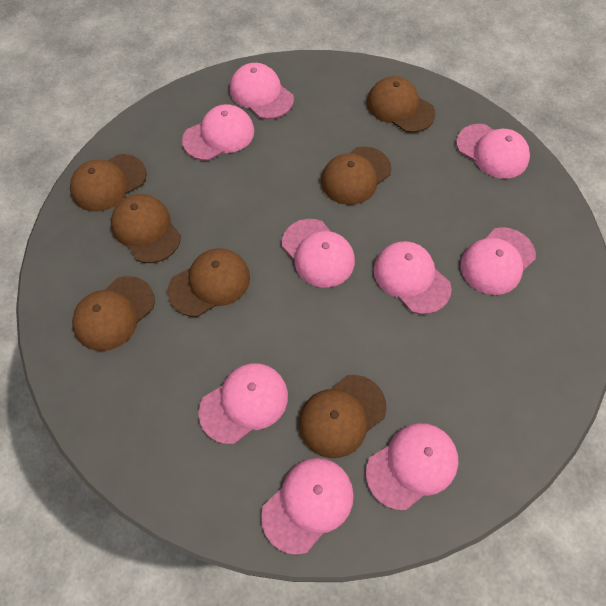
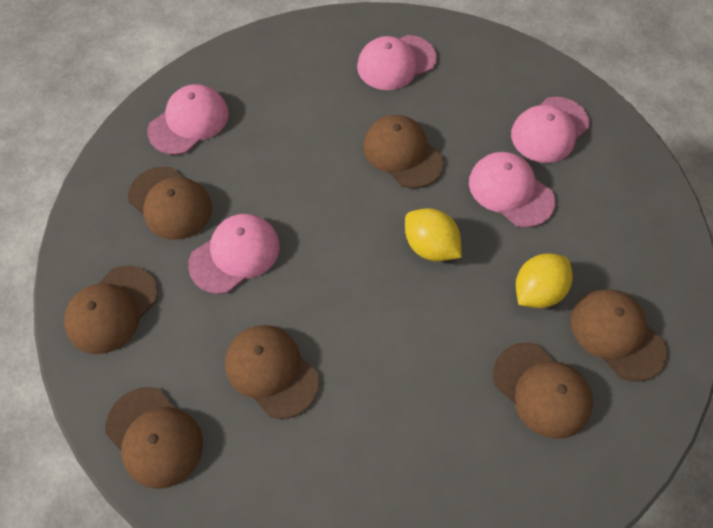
pink cap: 9 -> 5
yellow lemon: 0 -> 2

